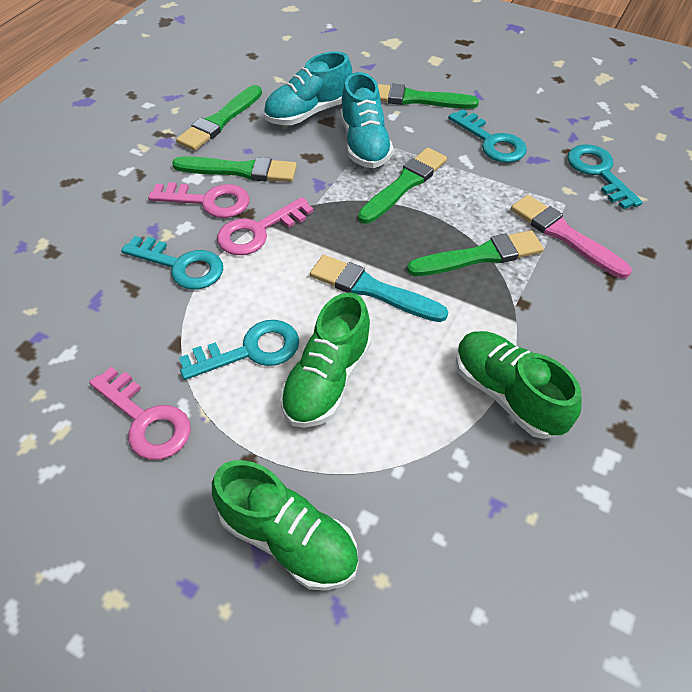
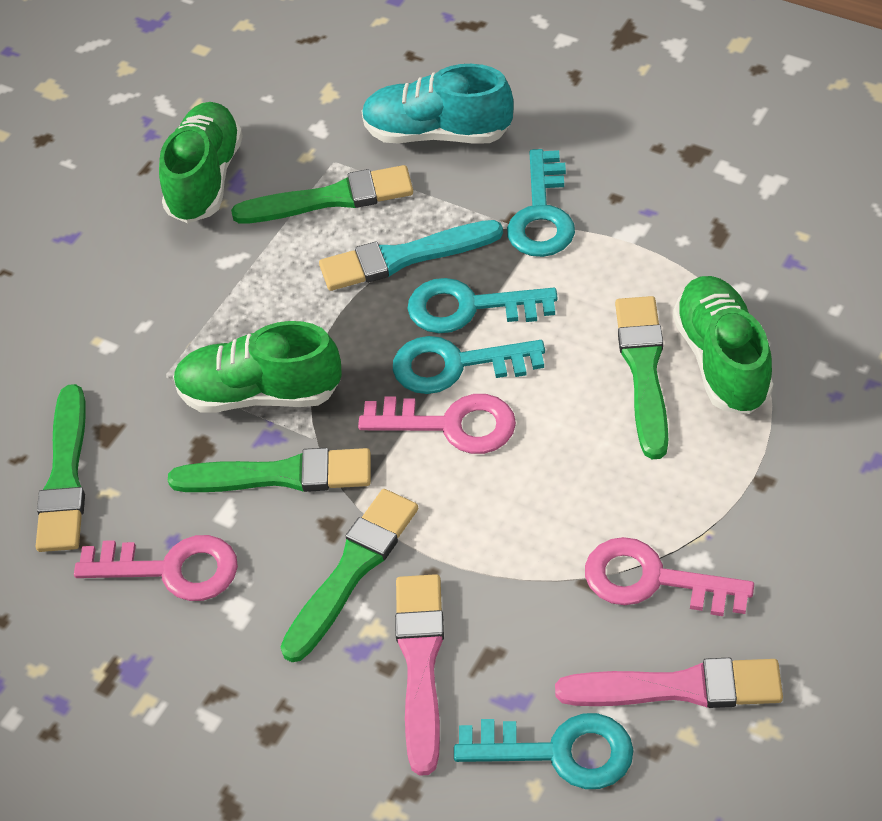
pink brush: 1 -> 2
turquoise shoe: 2 -> 1

